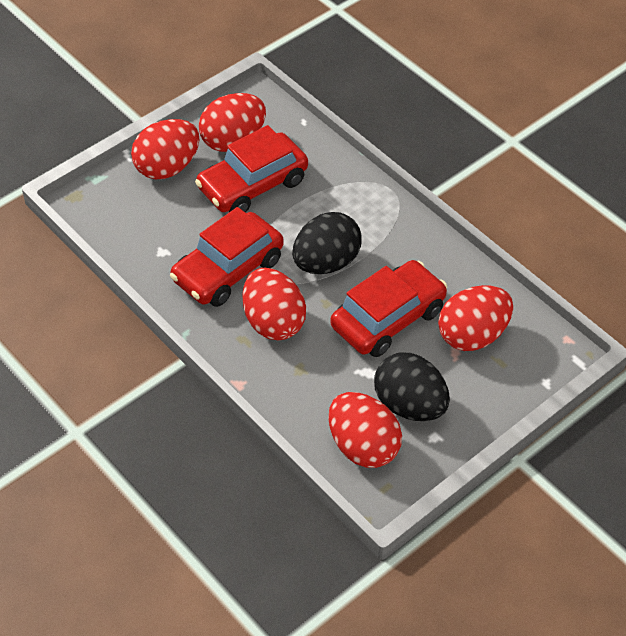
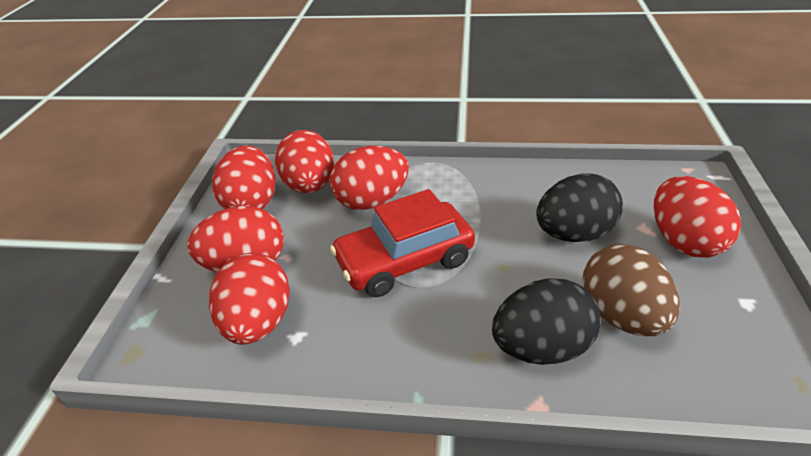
brown egg: 0 -> 1
red car: 3 -> 1
red egg: 5 -> 6

